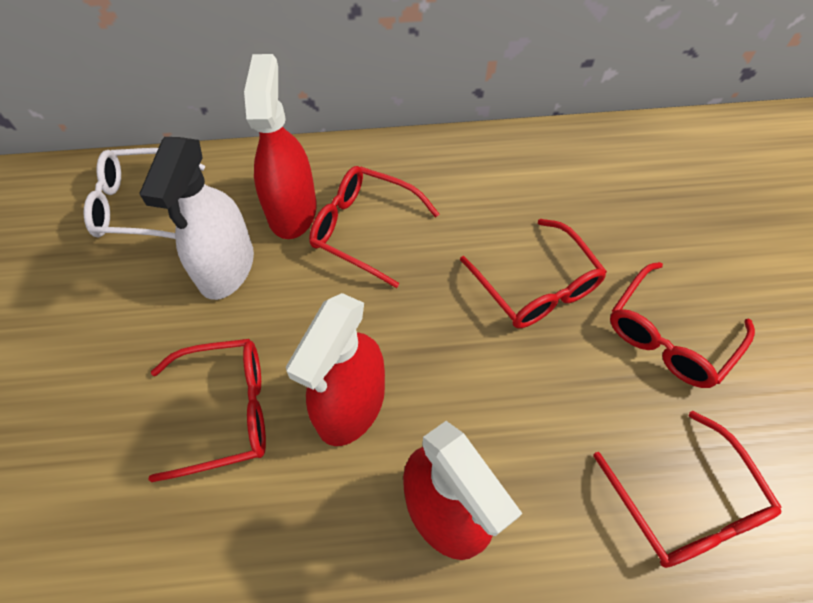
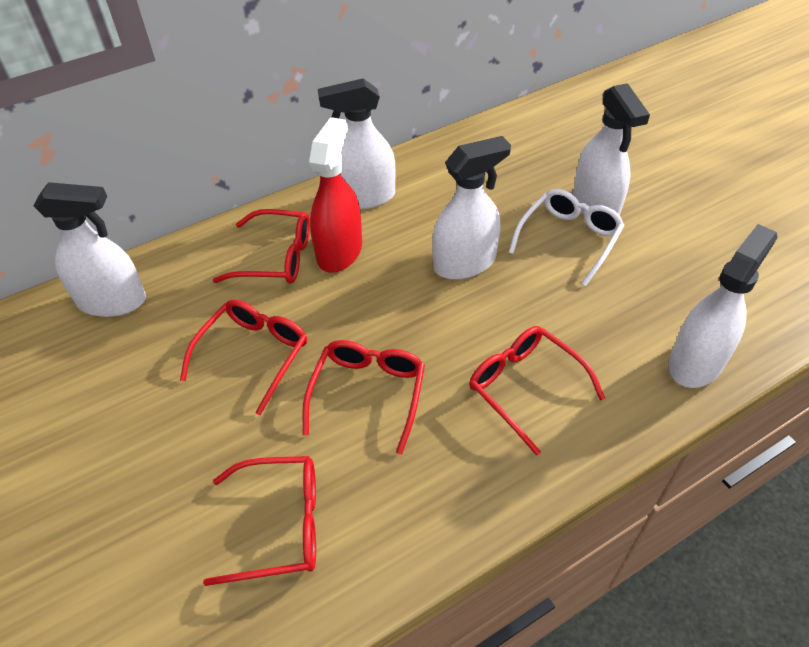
red spray bottle: 3 -> 1
white spray bottle: 1 -> 5

